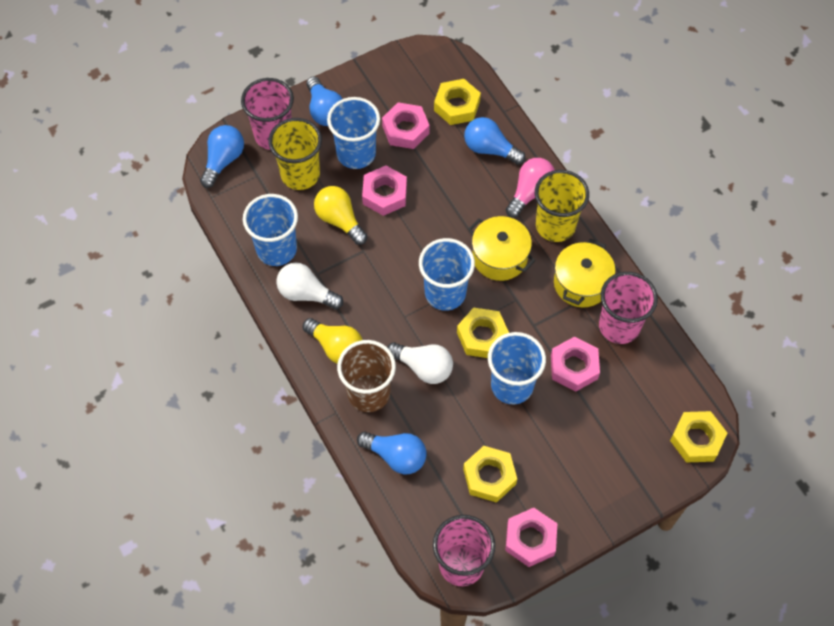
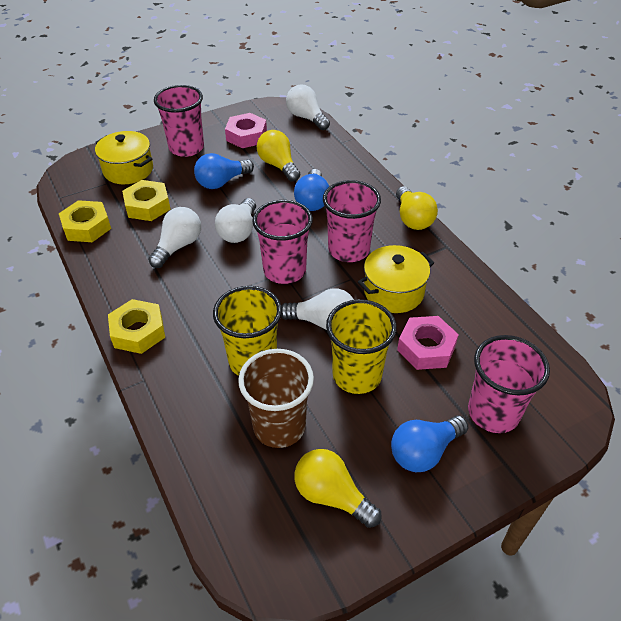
blue cup: 4 -> 0
blue light bulb: 4 -> 3
pink cup: 3 -> 4
pink light bulb: 1 -> 0
pink nut: 4 -> 2
white light bulb: 2 -> 4
yellow light bulb: 2 -> 3
yellow nut: 4 -> 3

